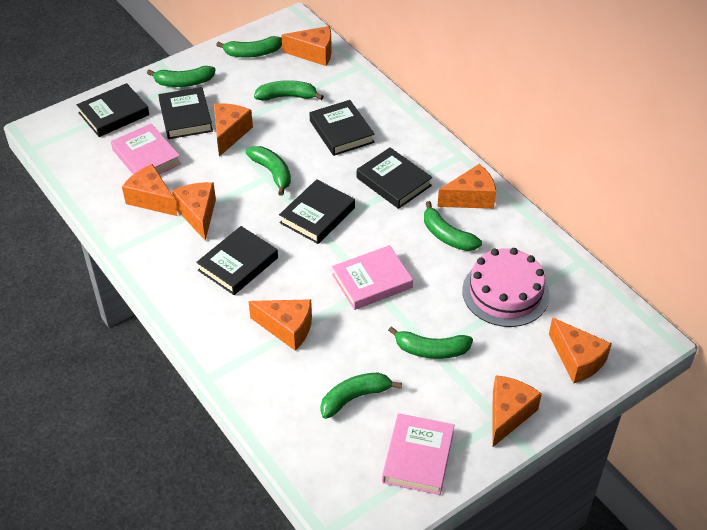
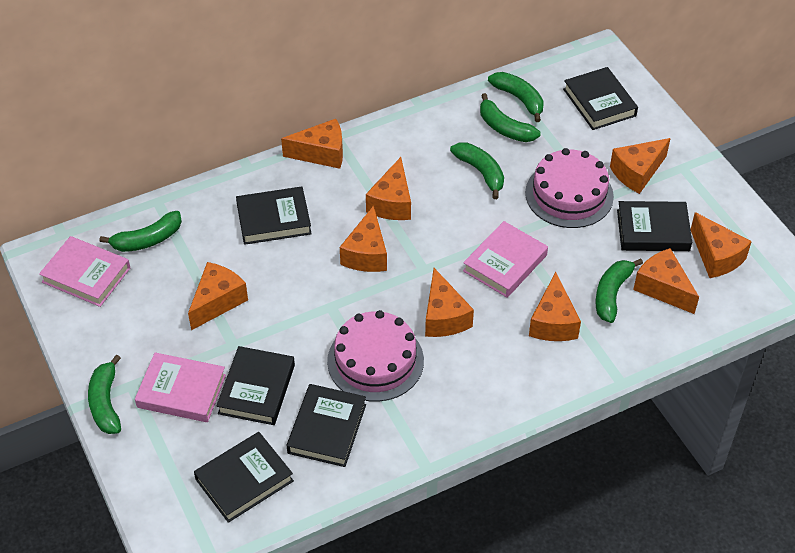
green banana: 7 -> 6
orange cheese: 8 -> 9
pink cake: 1 -> 2

